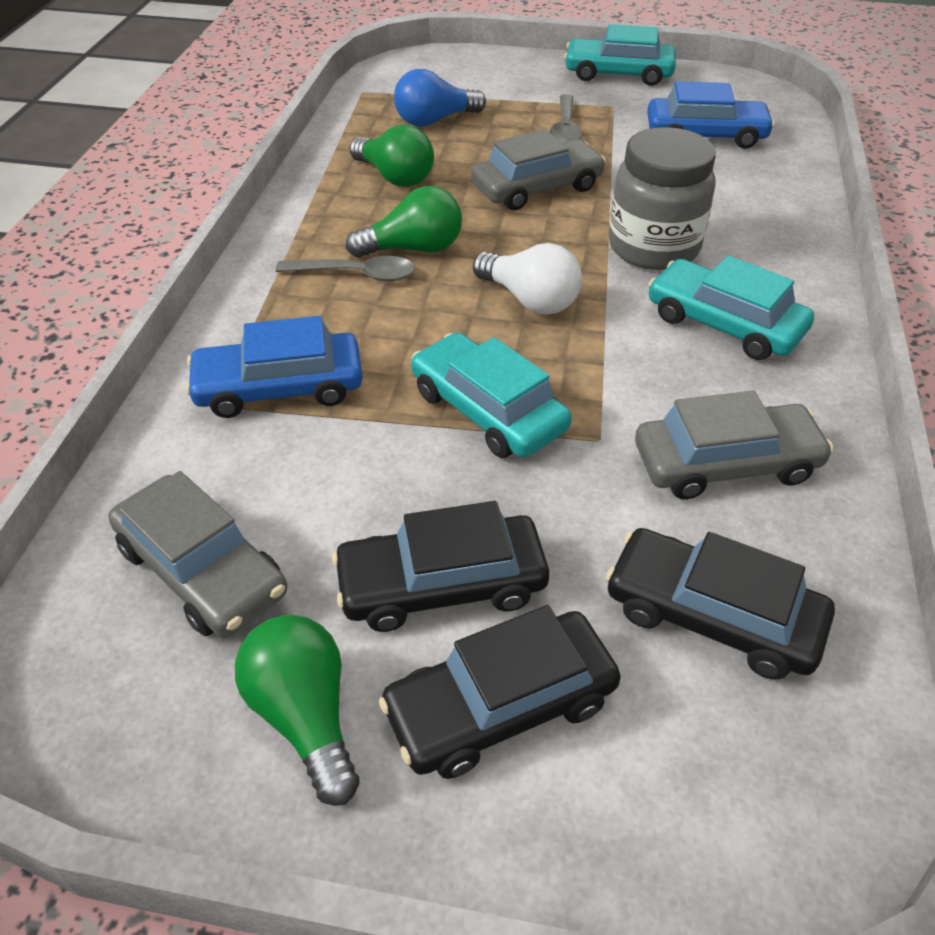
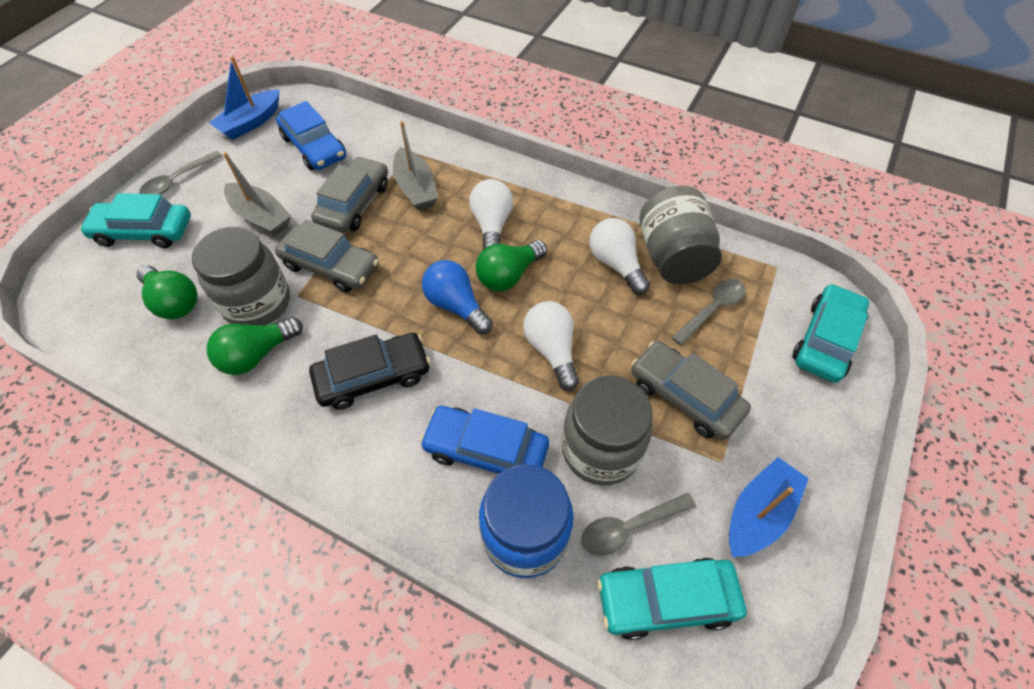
black car: 3 -> 1
blue boat: 0 -> 2
blue jar: 0 -> 1
grey boat: 0 -> 2
grey jar: 1 -> 3
grey spoon: 2 -> 3
white light bulb: 1 -> 3

